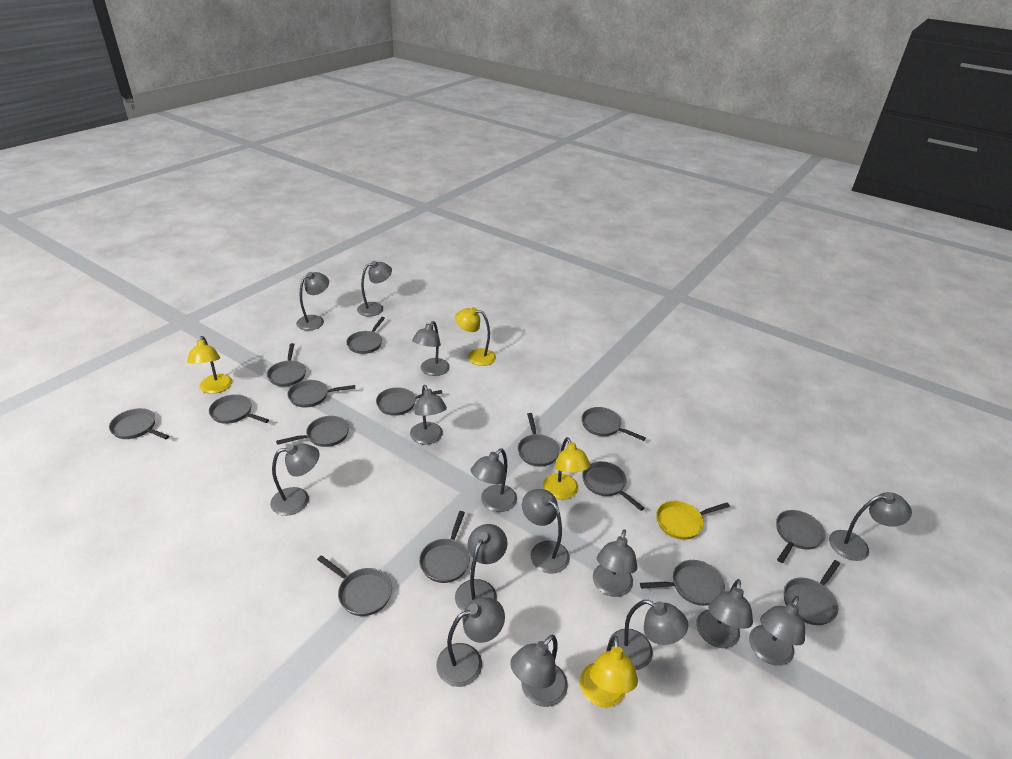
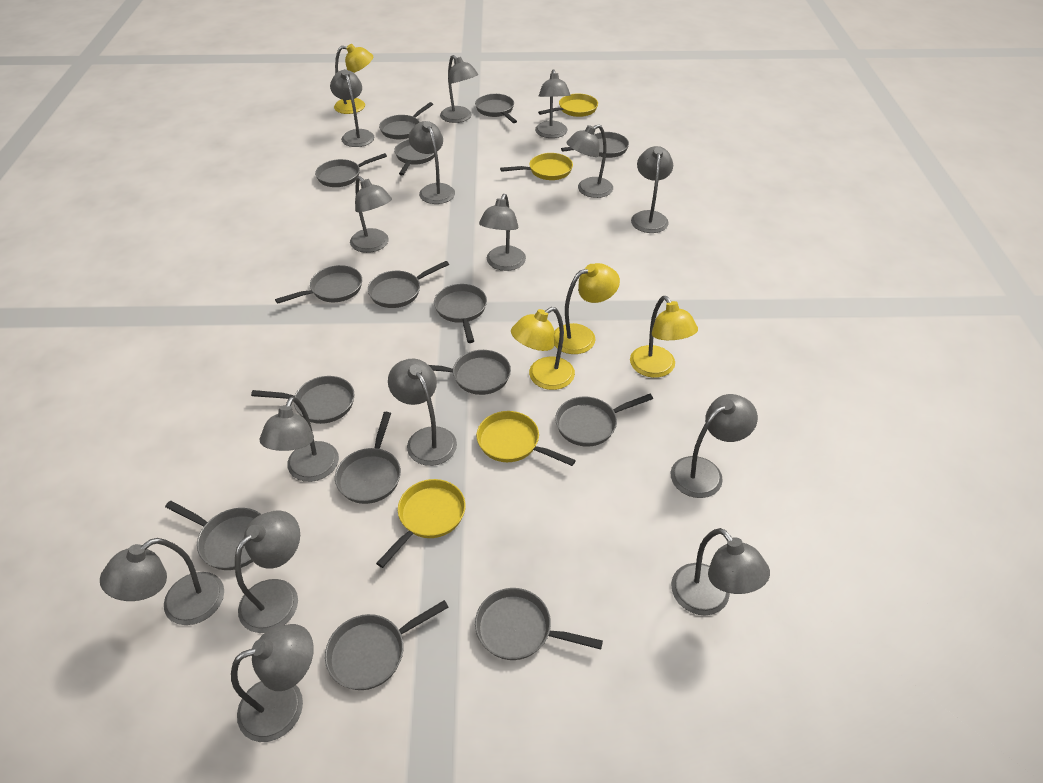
yellow pan: 1 -> 4

